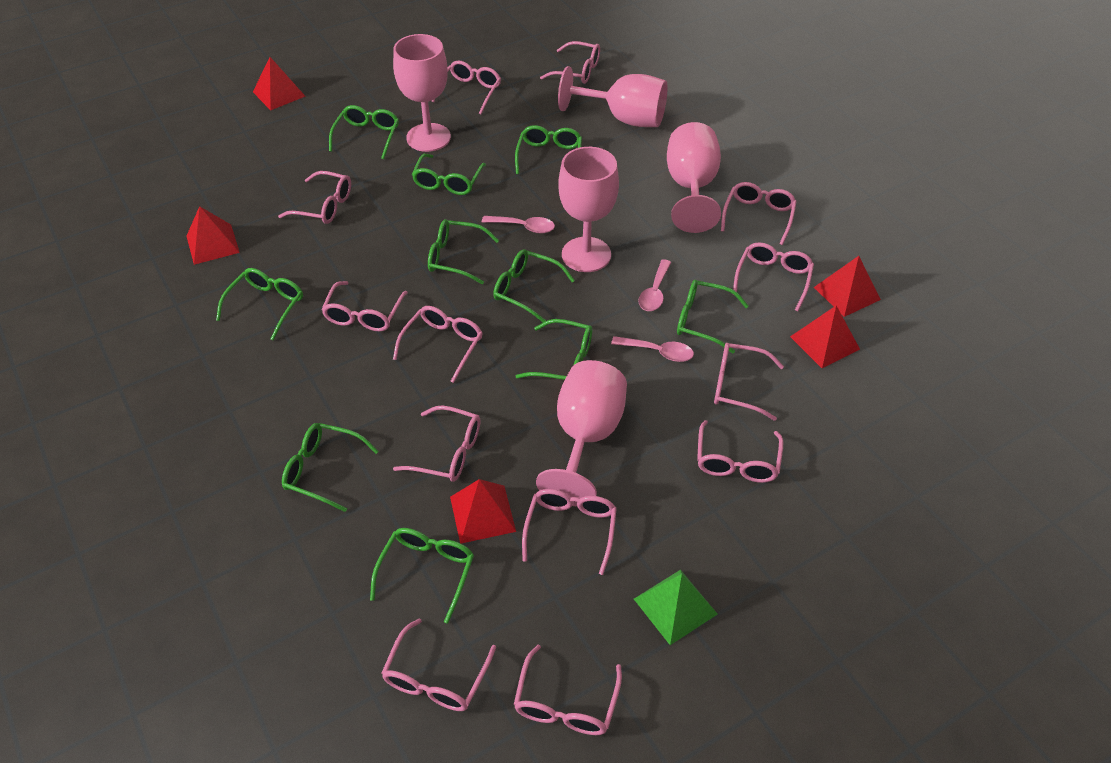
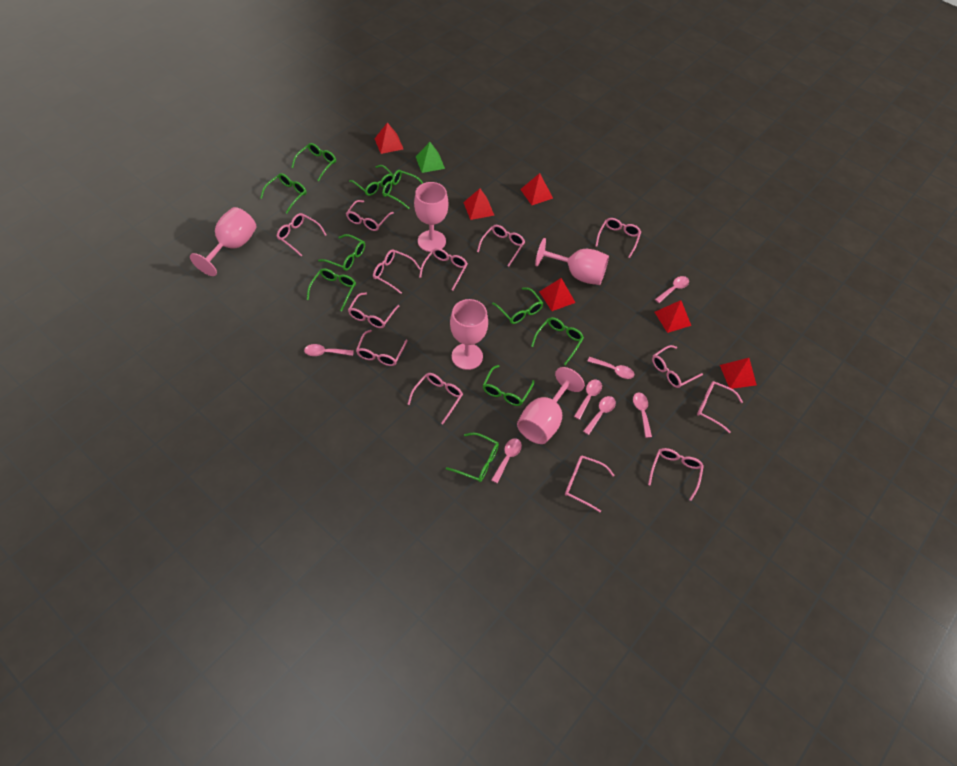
pink spoon: 3 -> 7
red pyramid: 5 -> 6

